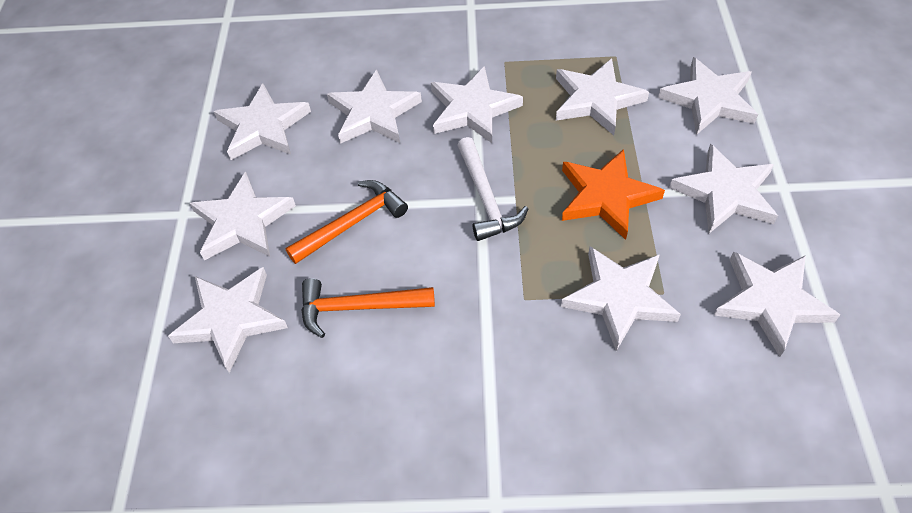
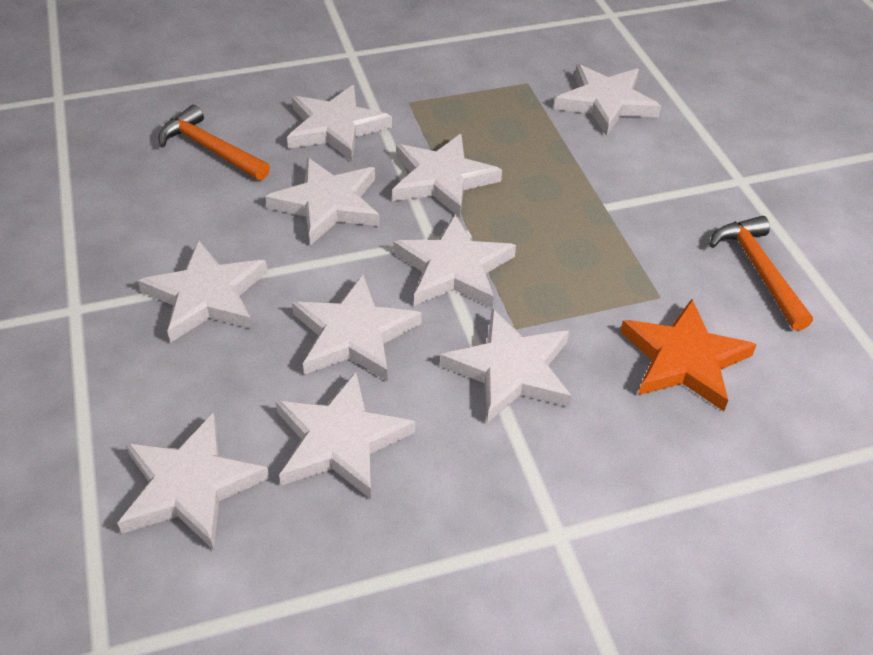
white hammer: 1 -> 0

